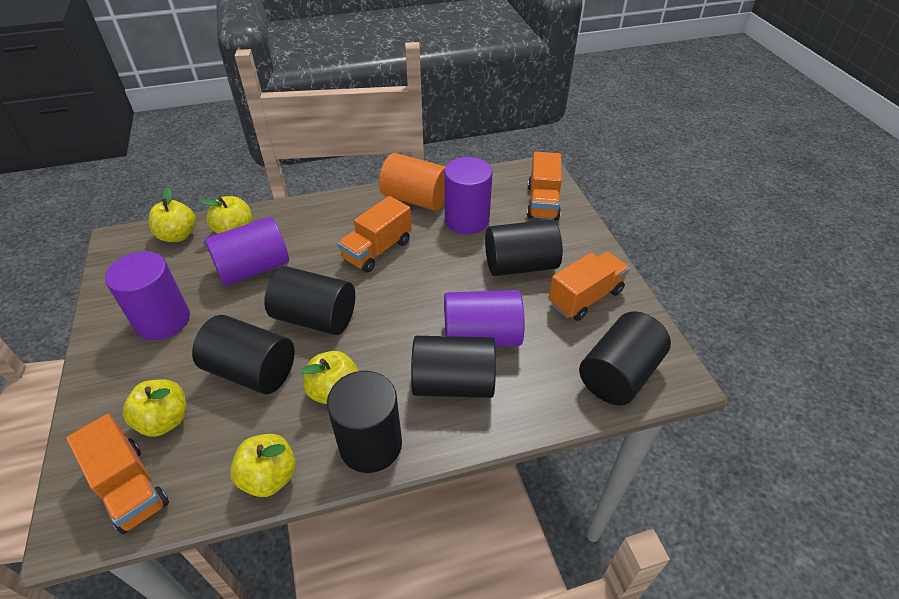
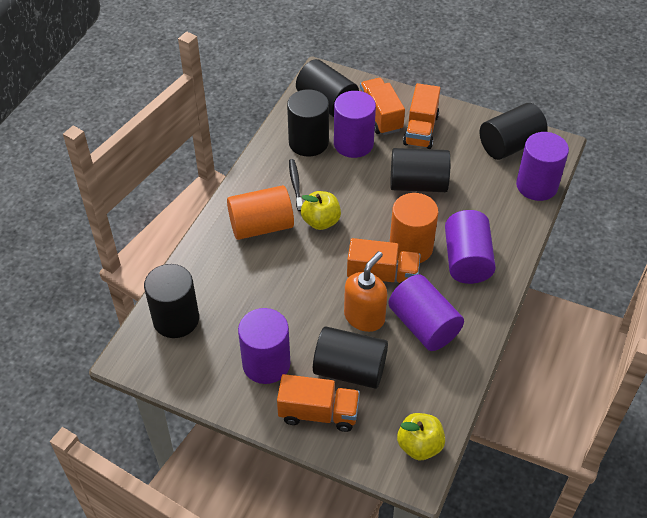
black toothbrush: 0 -> 1
orange cylinder: 1 -> 2
orange soap dispenser: 0 -> 1
purple cylinder: 4 -> 5
yellow apple: 5 -> 2

